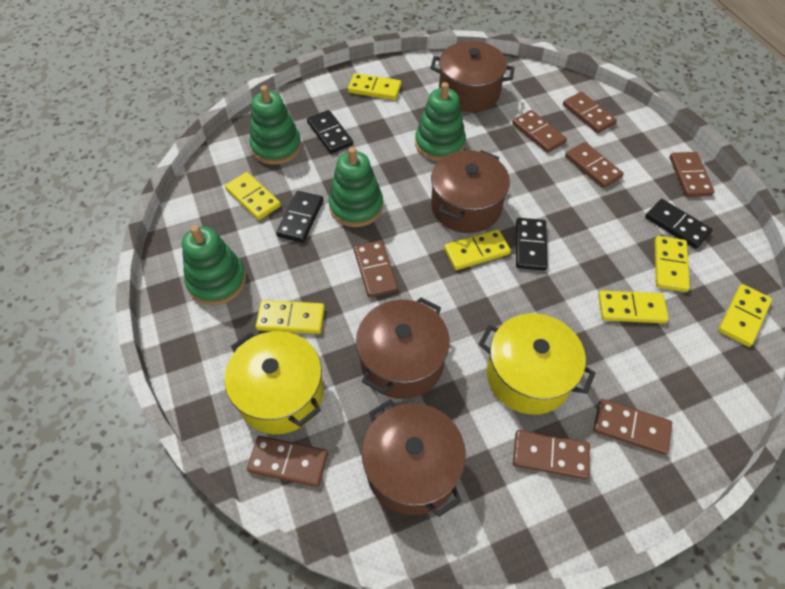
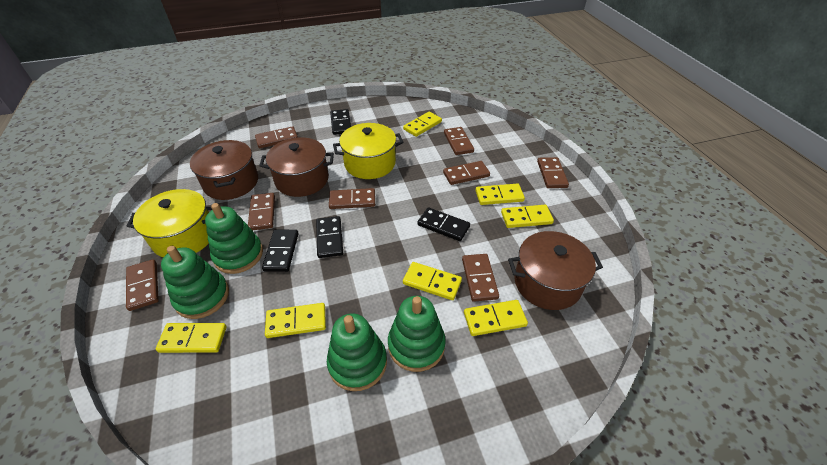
brown pot: 4 -> 3

